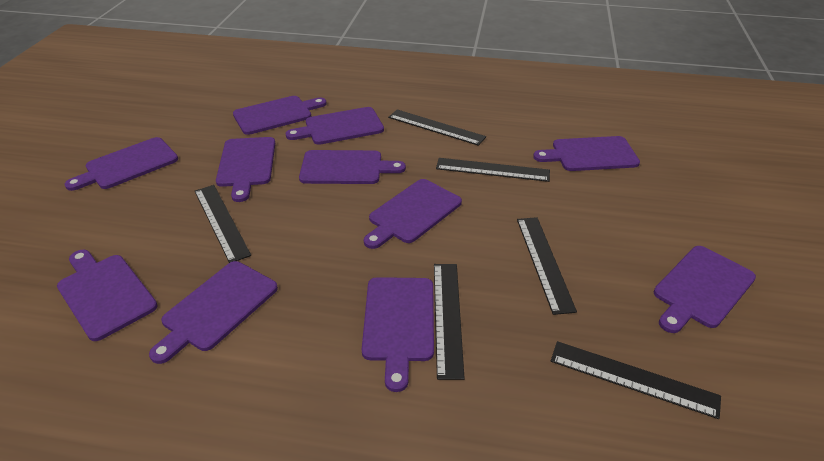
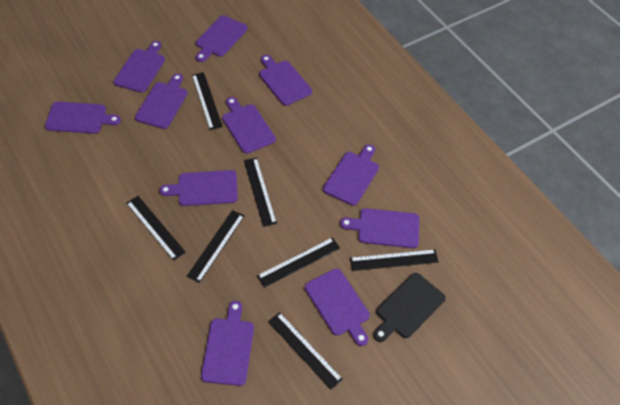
black cutting board: 0 -> 1
black ruler: 6 -> 7

